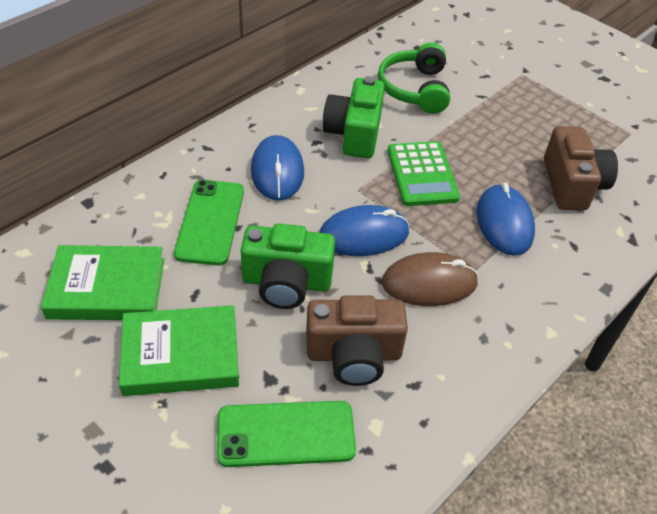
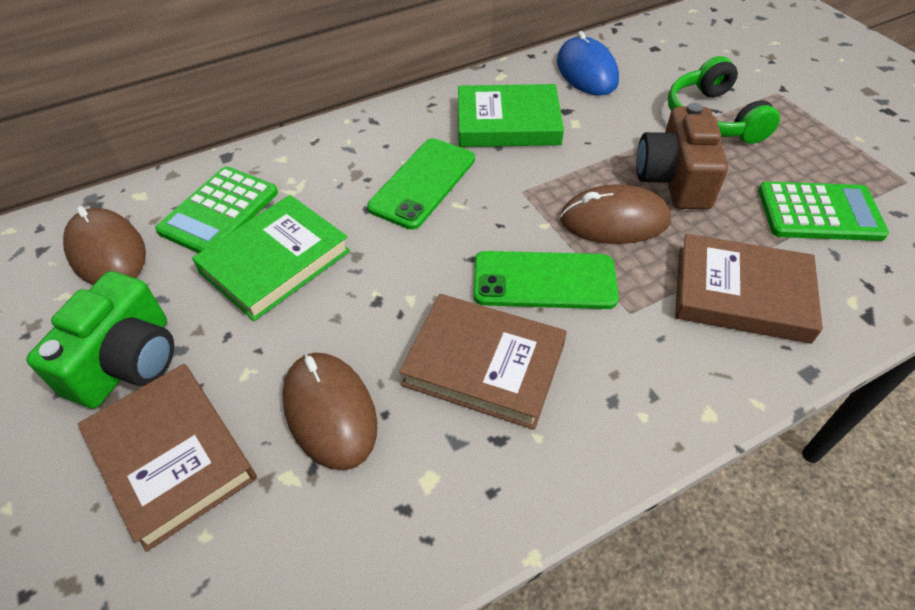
blue mouse: 3 -> 1
brown book: 0 -> 3
brown camera: 2 -> 1
brown mouse: 1 -> 3
green calculator: 1 -> 2
green camera: 2 -> 1

